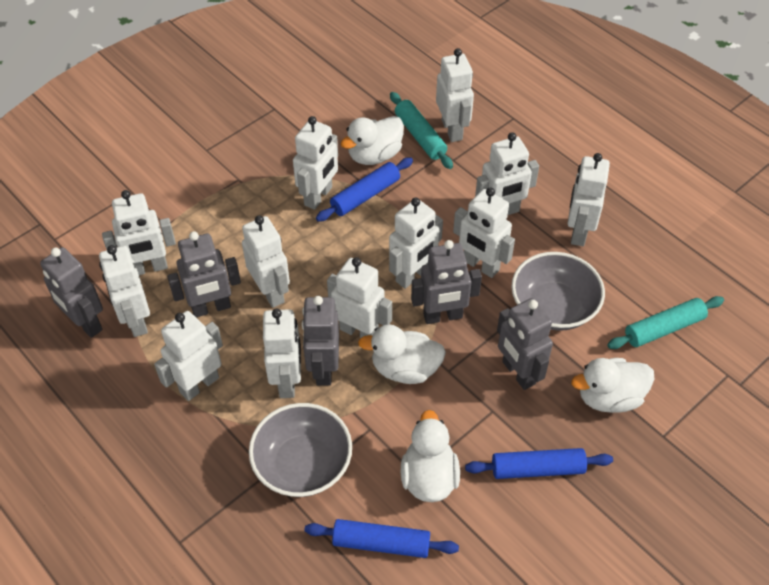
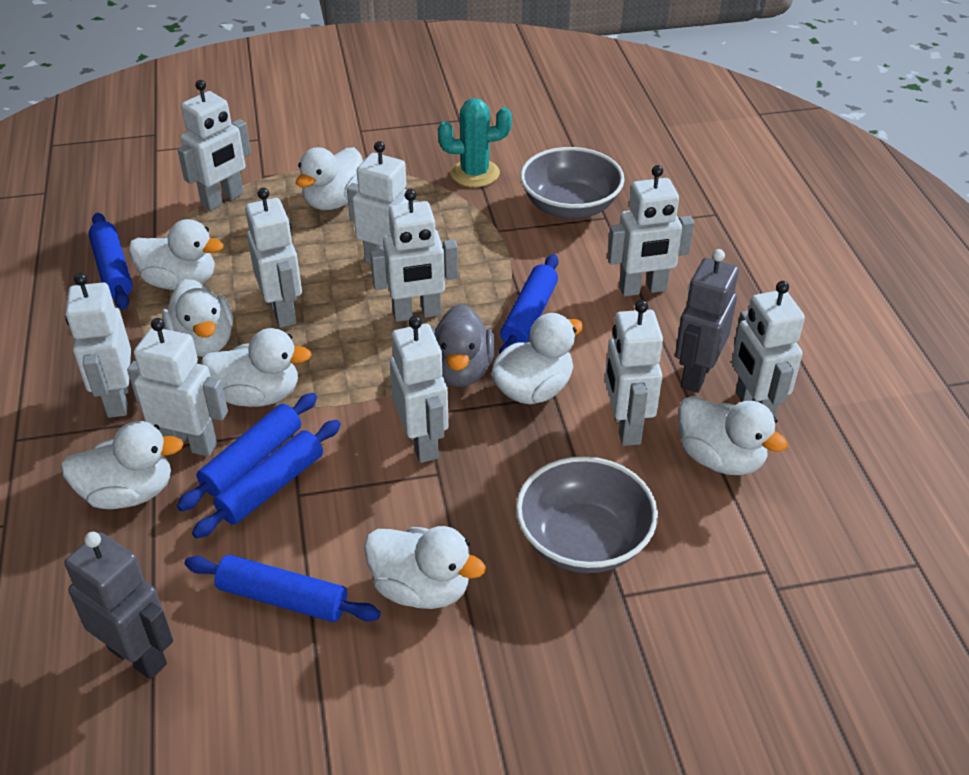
blue rolling pin: 3 -> 5
grey duck: 0 -> 1
grey robot: 5 -> 2
turquoise cactus: 0 -> 1
turquoise rolling pin: 2 -> 0
white duck: 4 -> 8
white robot: 12 -> 10

